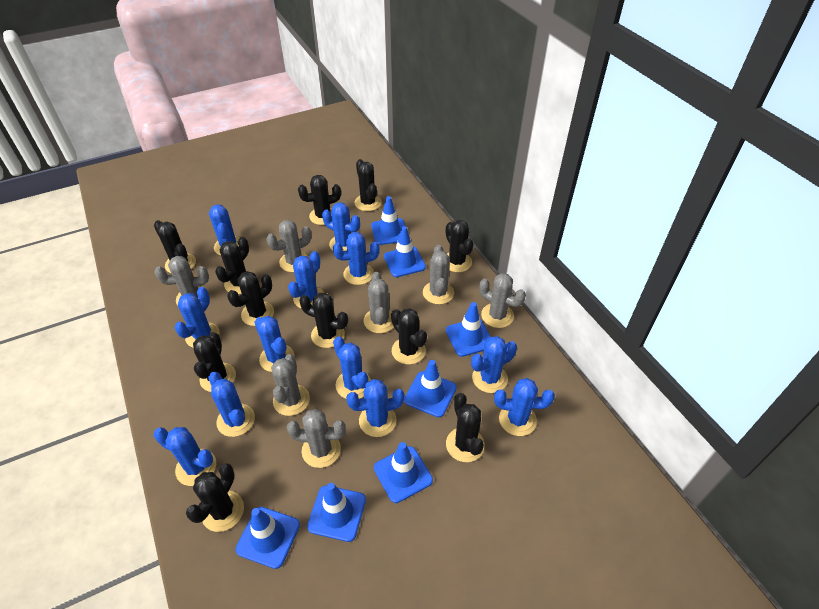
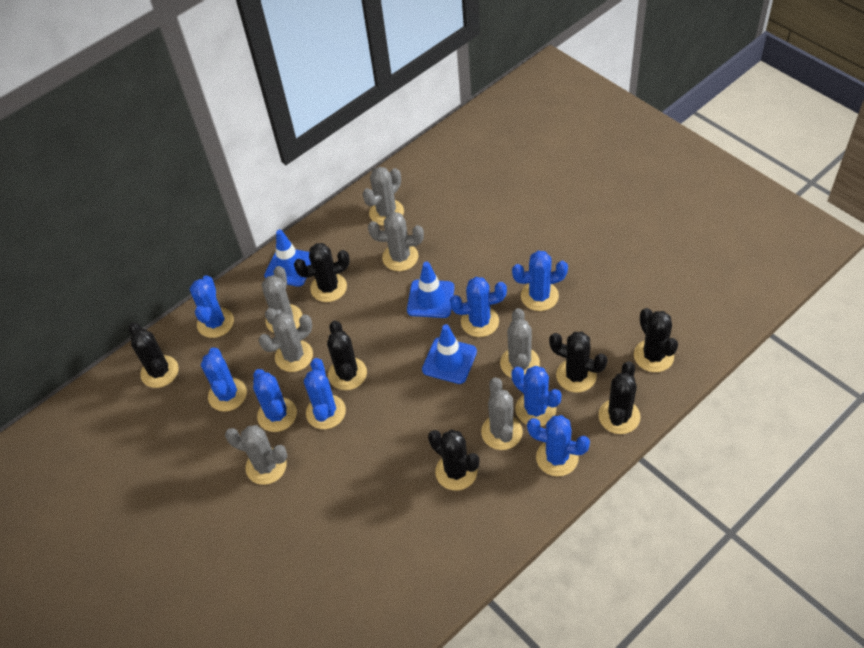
black cactus: 11 -> 7
blue cactus: 12 -> 8
blue traffic cone: 7 -> 3

